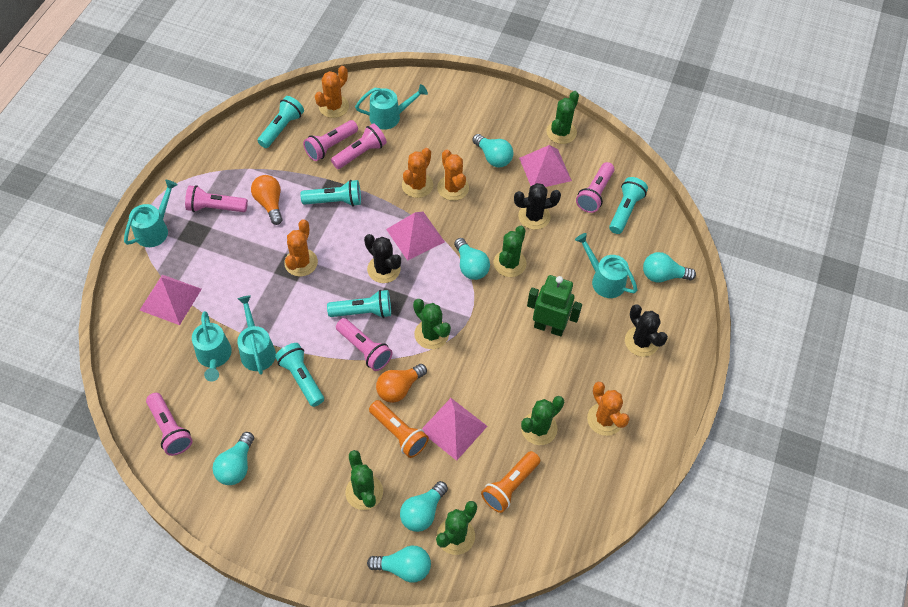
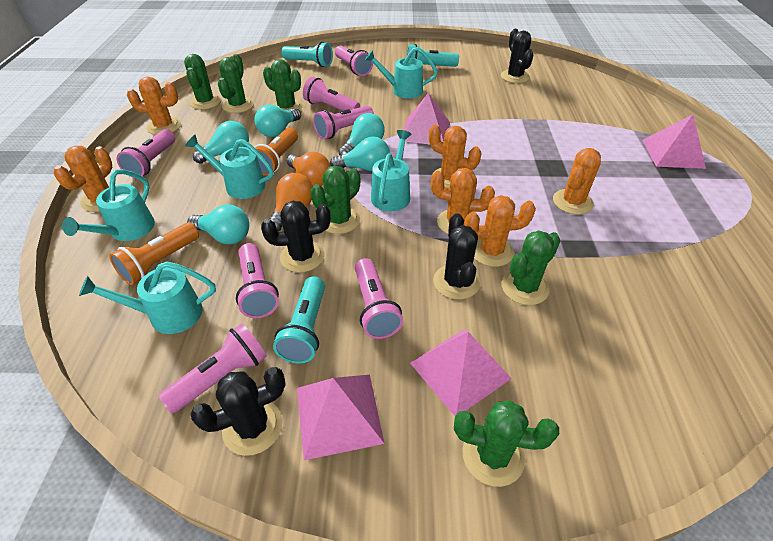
black cactus: 3 -> 4
green robot: 1 -> 0
orange cactus: 5 -> 6
pink flashlight: 6 -> 7
turquoise flashlight: 5 -> 3
turquoise light bulb: 6 -> 5

